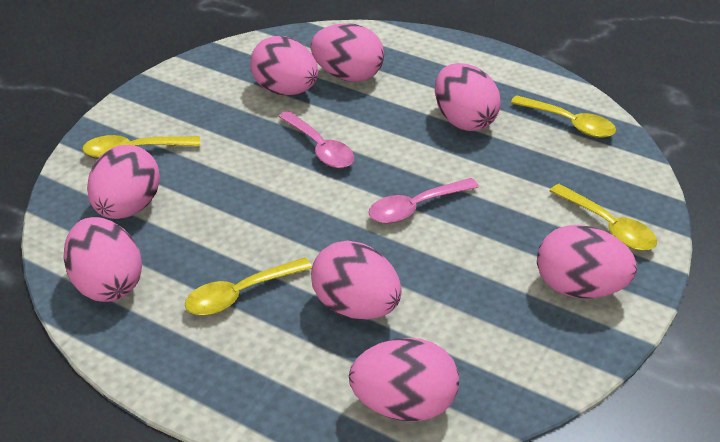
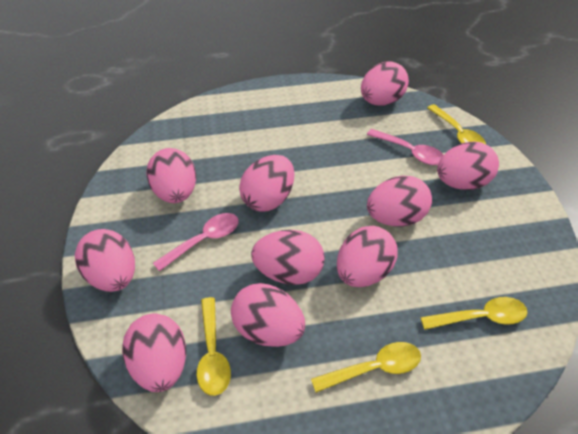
pink egg: 8 -> 10

